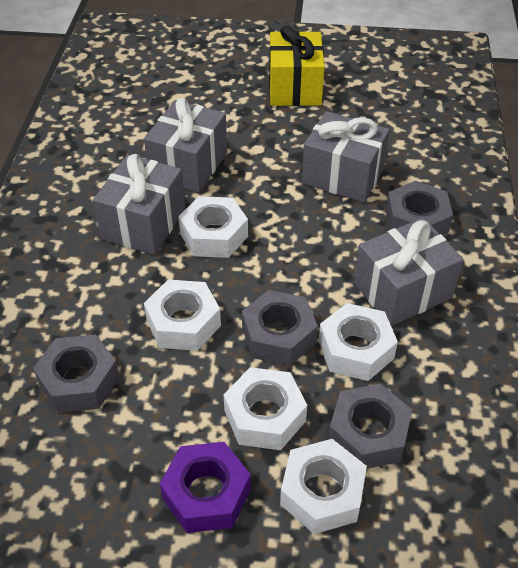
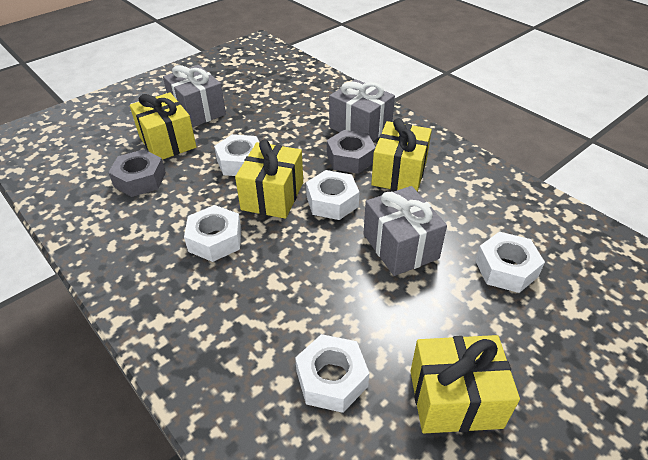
grey gift: 4 -> 3
grey nut: 4 -> 2
purple nut: 1 -> 0
yellow gift: 1 -> 4

